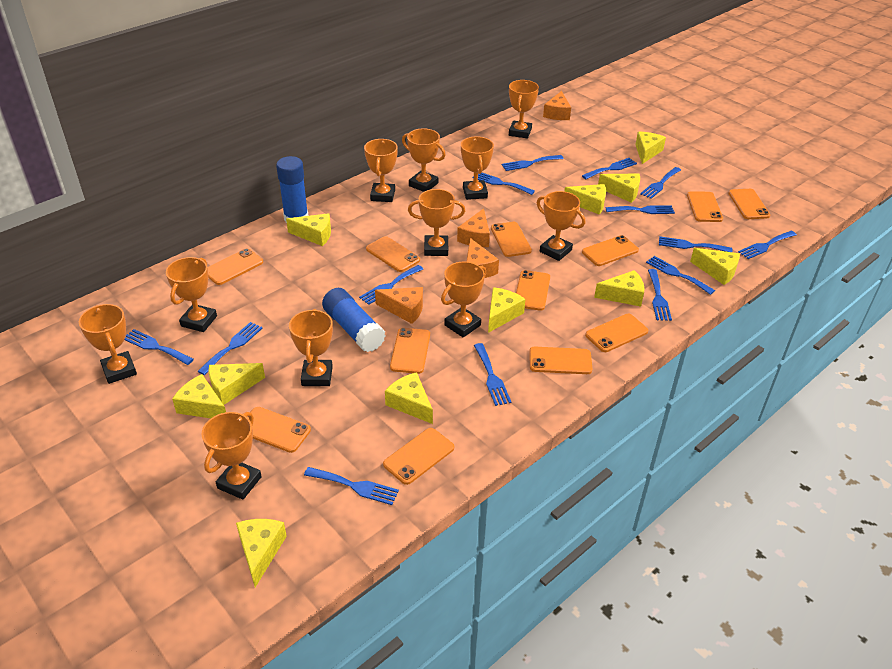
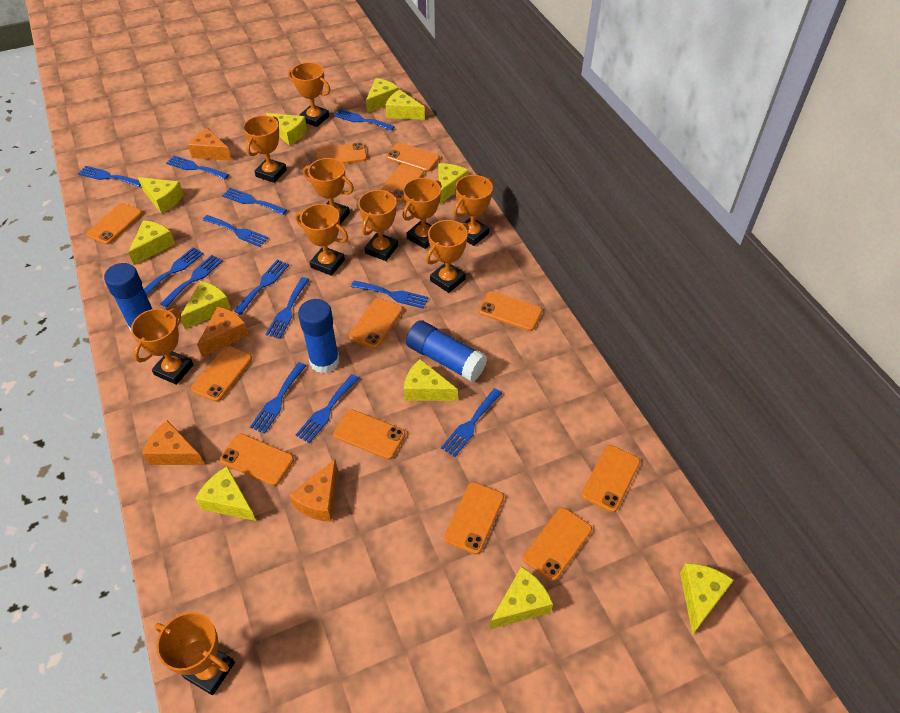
blue fork: 14 -> 13
blue glue stick: 2 -> 3
orange trophy: 11 -> 10

